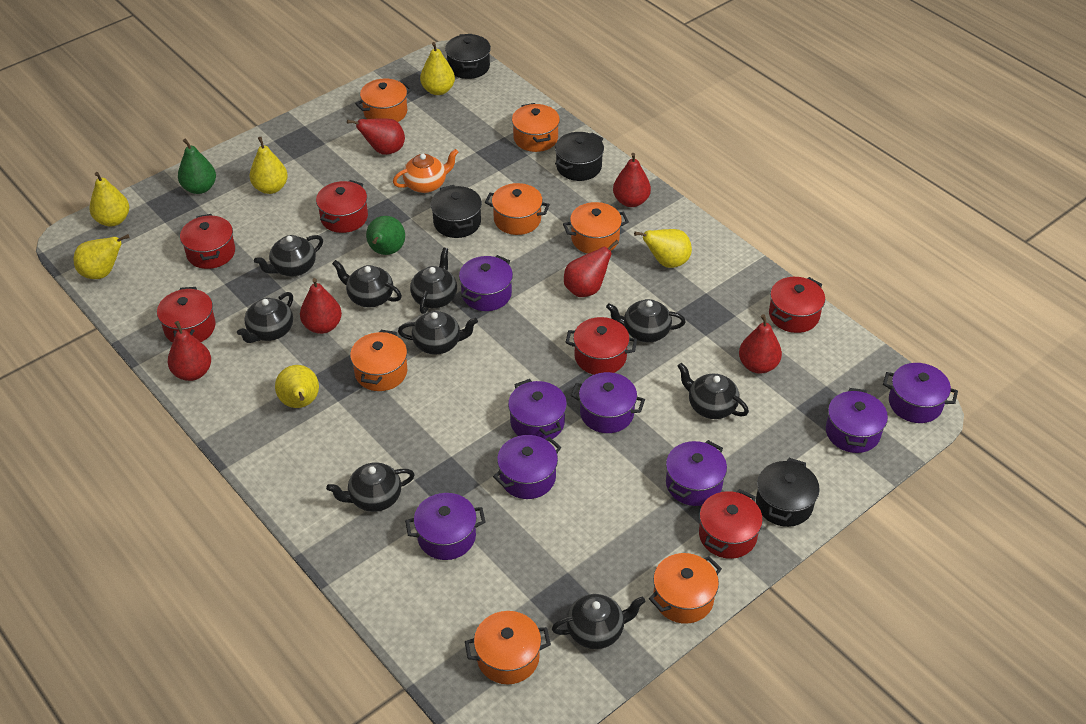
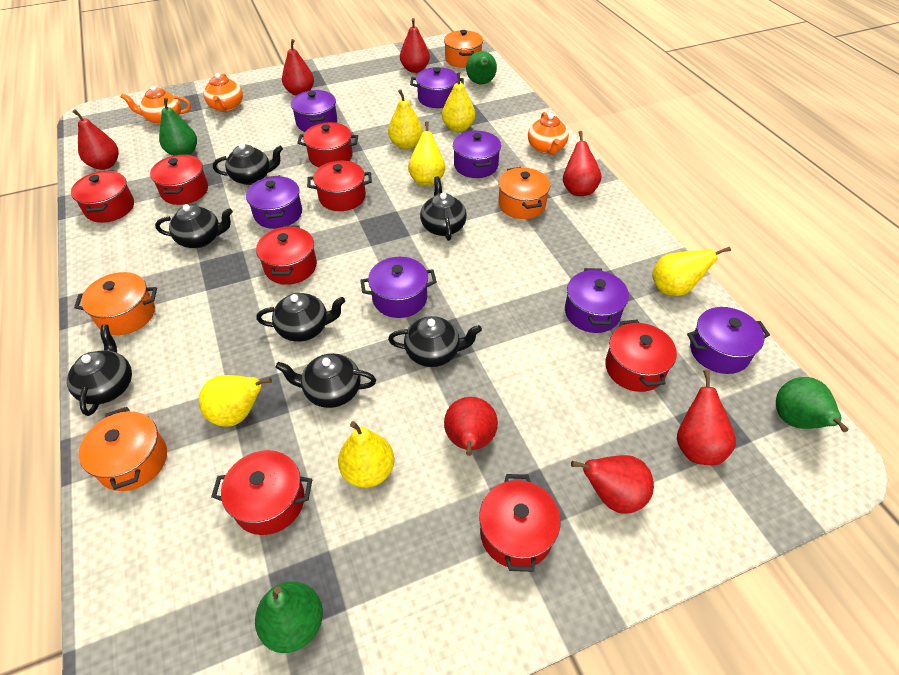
black pot: 4 -> 0
black teapot: 9 -> 7
green pear: 2 -> 4
orange pot: 7 -> 4
orange teapot: 1 -> 3
purple pot: 8 -> 7
red pear: 6 -> 7
red pot: 6 -> 8

